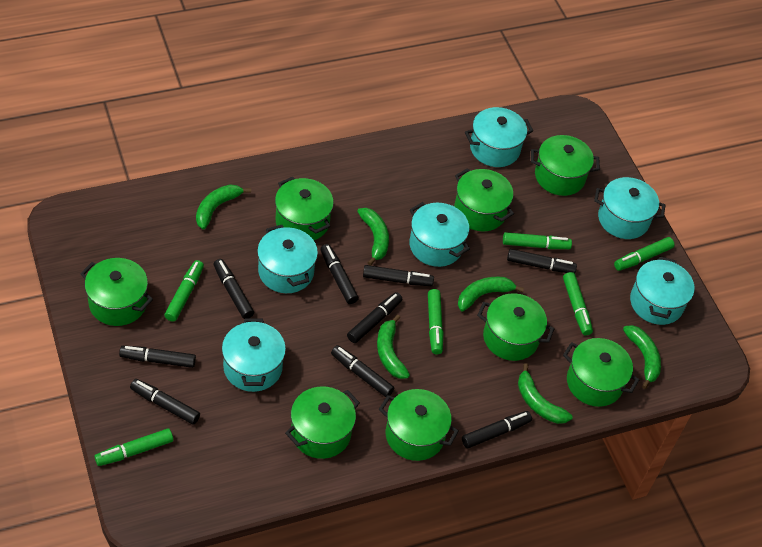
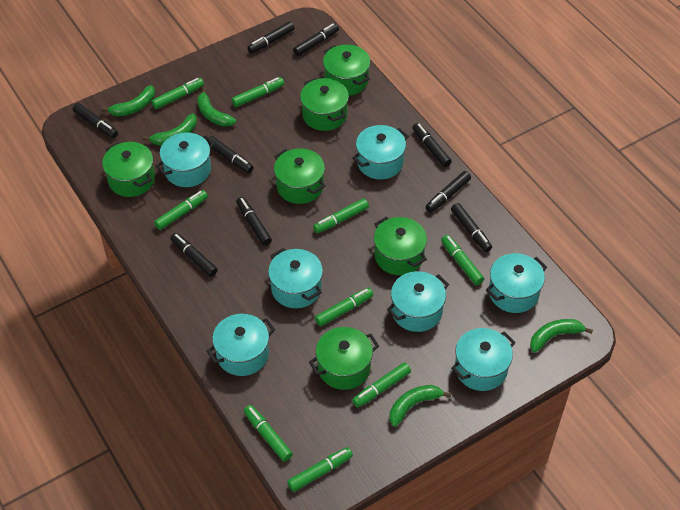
green banana: 6 -> 5
green marker: 6 -> 9
green pot: 8 -> 6
turquoise pot: 6 -> 7

